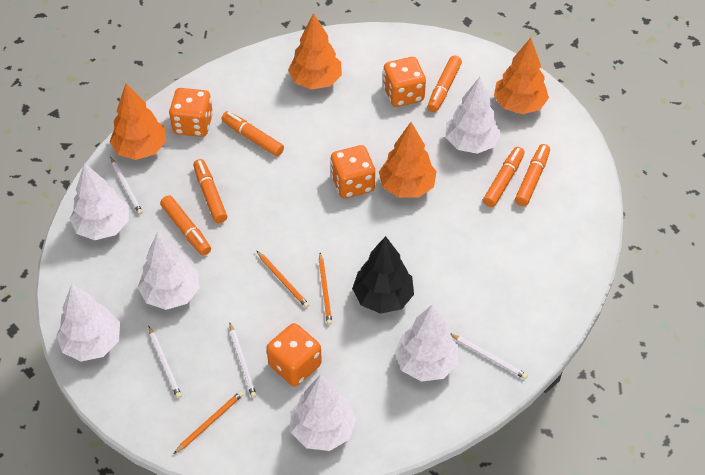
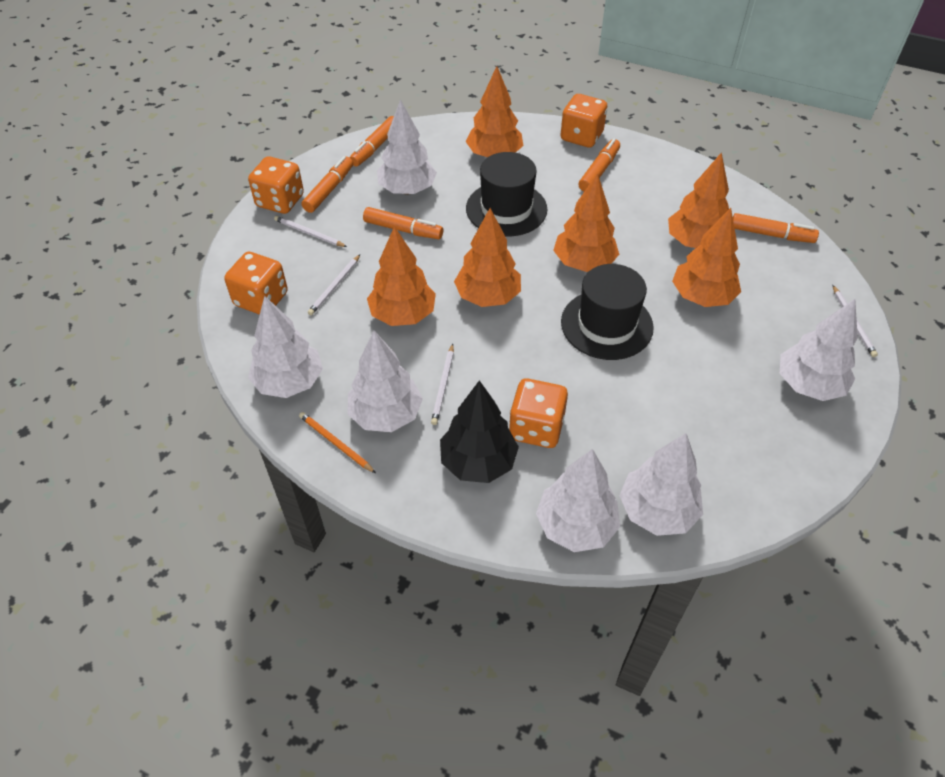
black hat: 0 -> 2
orange marker: 6 -> 5
orange pencil: 3 -> 1
orange tree: 4 -> 6

